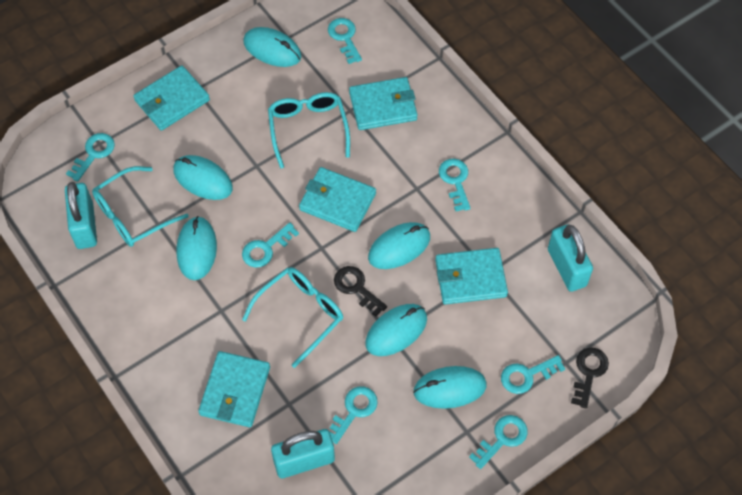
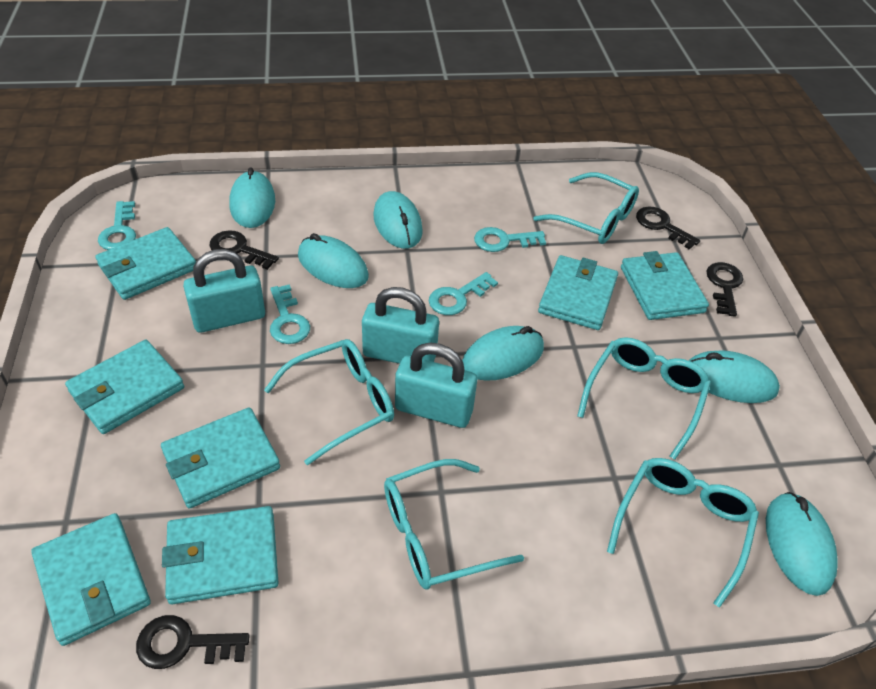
black key: 2 -> 4
turquoise glasses: 3 -> 5
turquoise key: 7 -> 4
turquoise wallet: 5 -> 7

